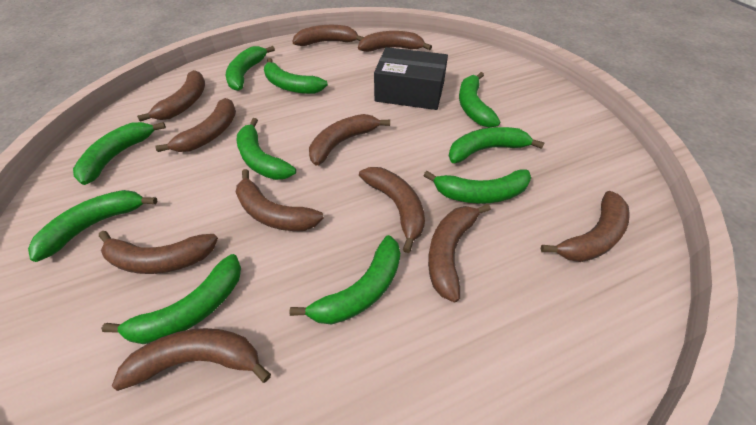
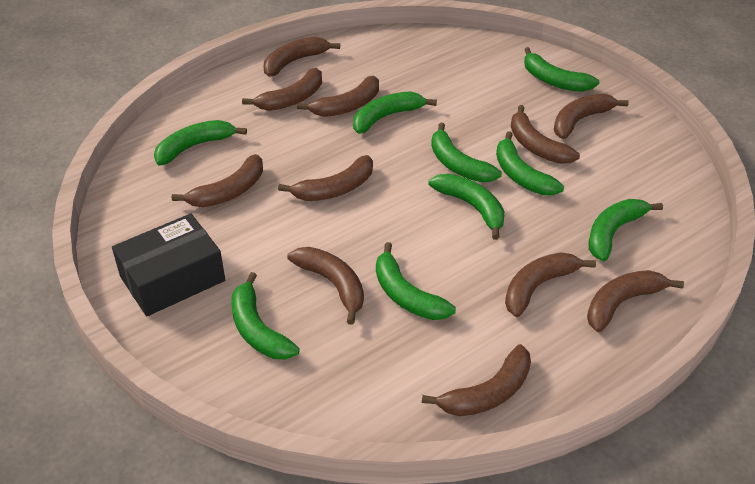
green banana: 10 -> 9

